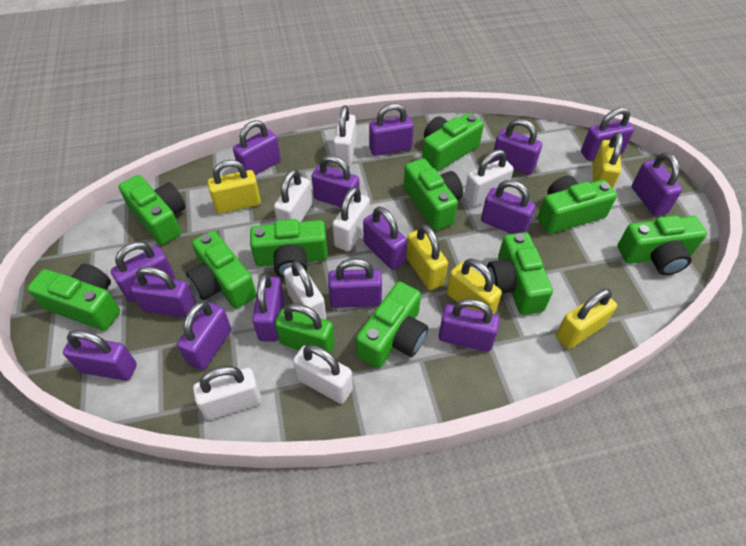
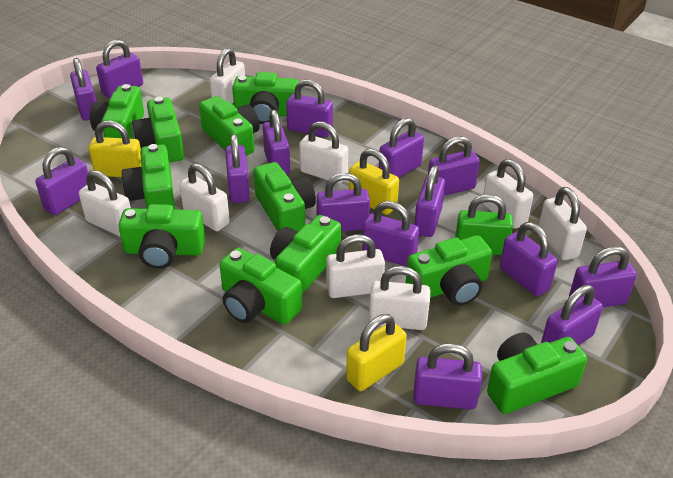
green camera: 10 -> 11
white padlock: 7 -> 8
yellow padlock: 5 -> 3

